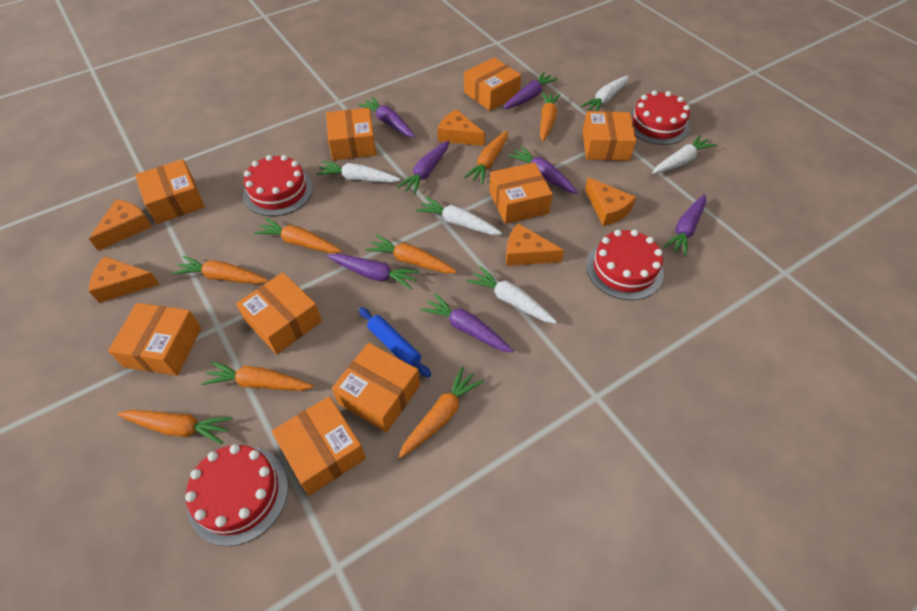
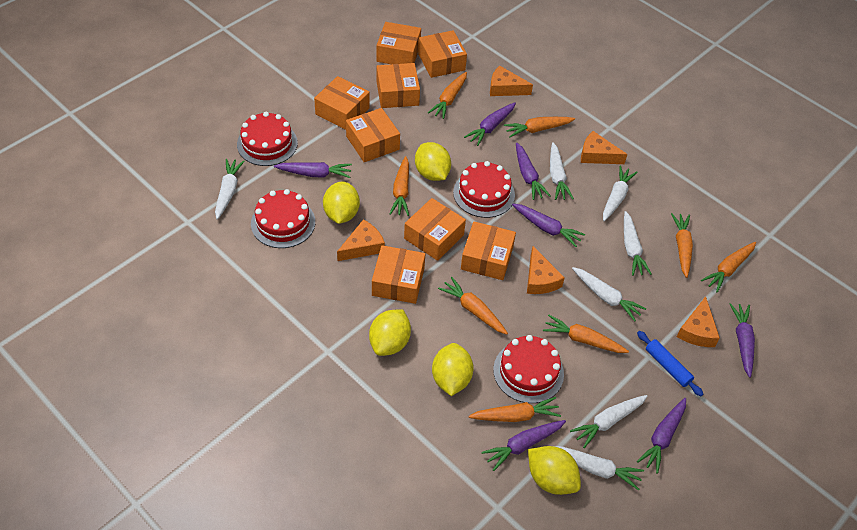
orange box: 9 -> 8
white carrot: 5 -> 7
yellow lemon: 0 -> 5

